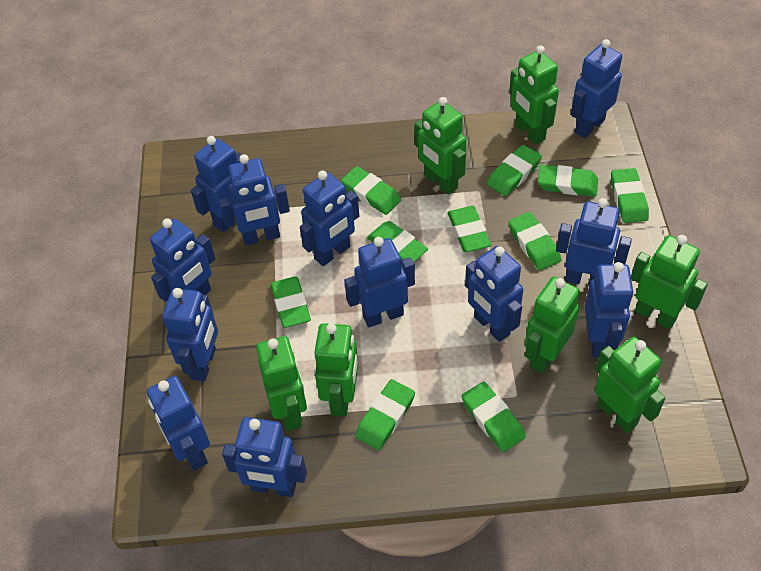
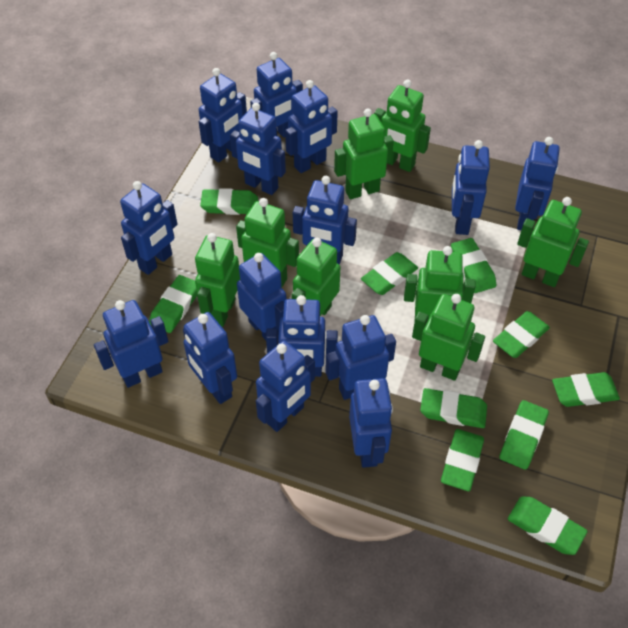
blue robot: 12 -> 15
green robot: 7 -> 8

